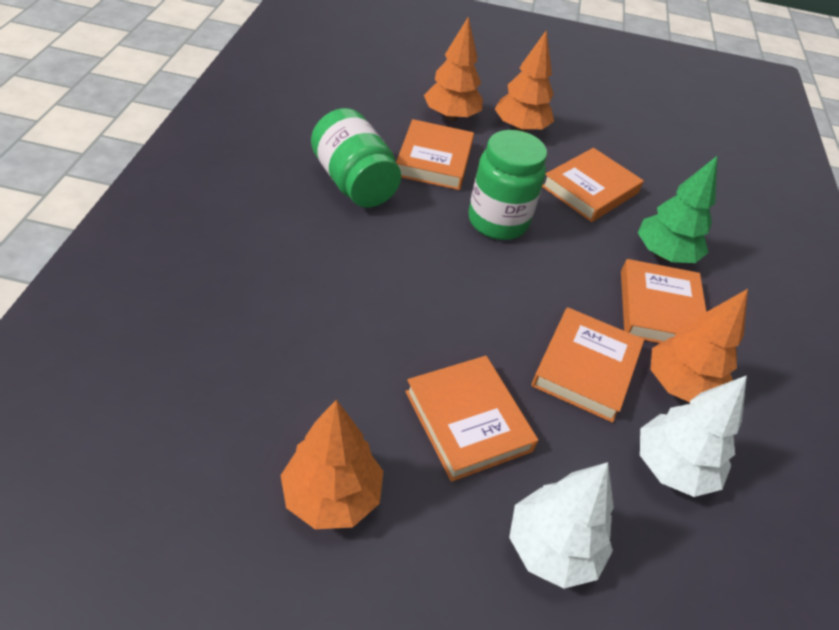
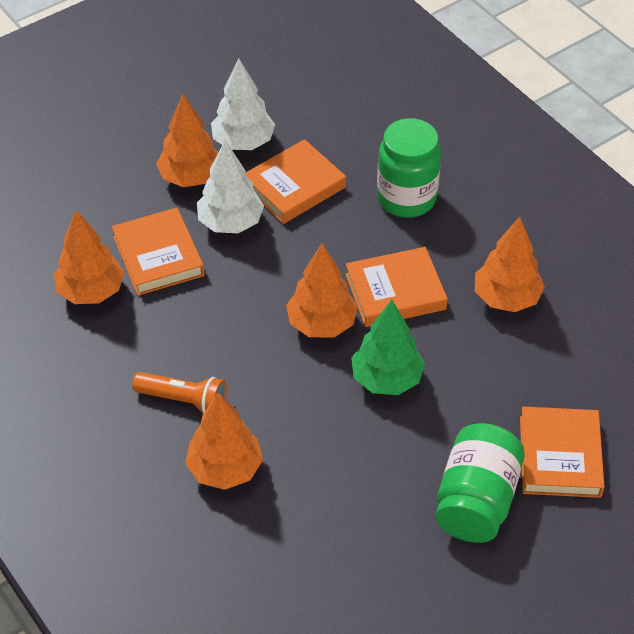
orange book: 5 -> 4
orange flashlight: 0 -> 1
orange tree: 4 -> 5

